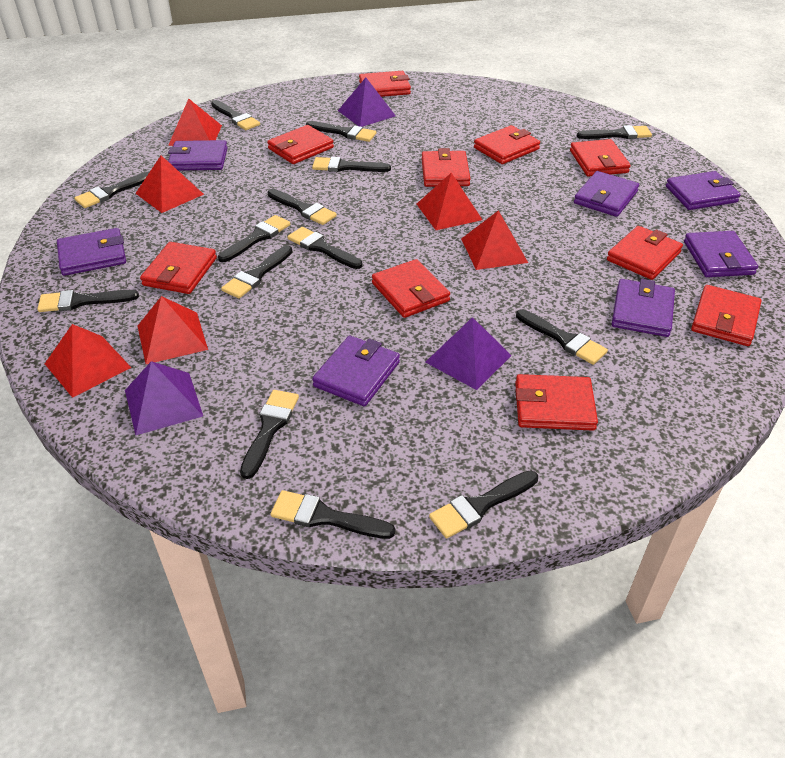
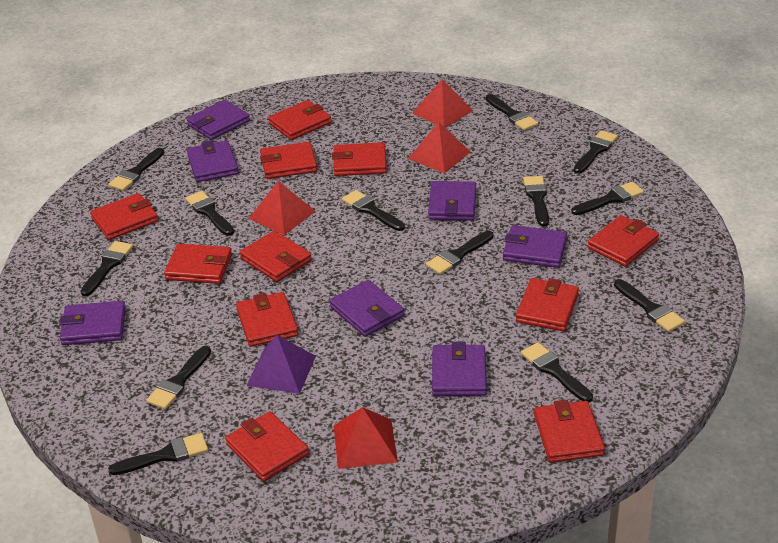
black brush: 14 -> 13
purple pyramid: 3 -> 1
red pyramid: 6 -> 4
red wallet: 10 -> 11

